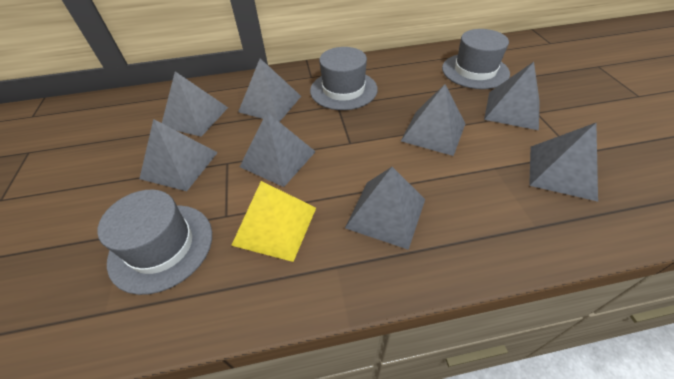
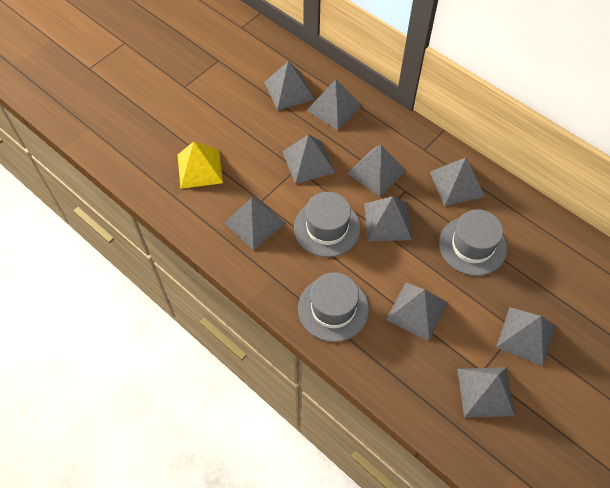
grey pyramid: 8 -> 10

